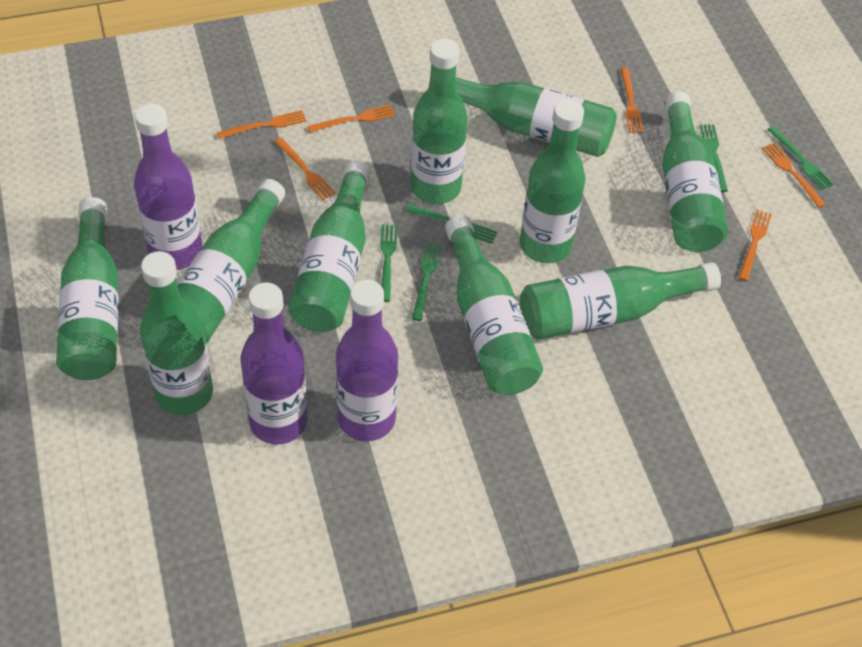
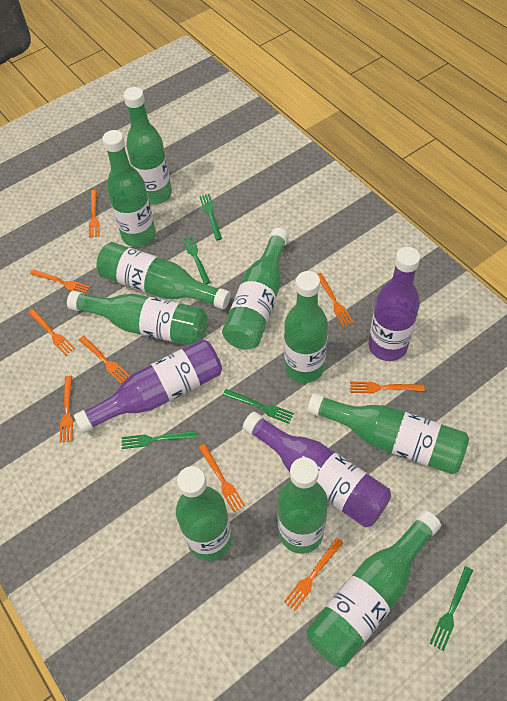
orange fork: 6 -> 9

